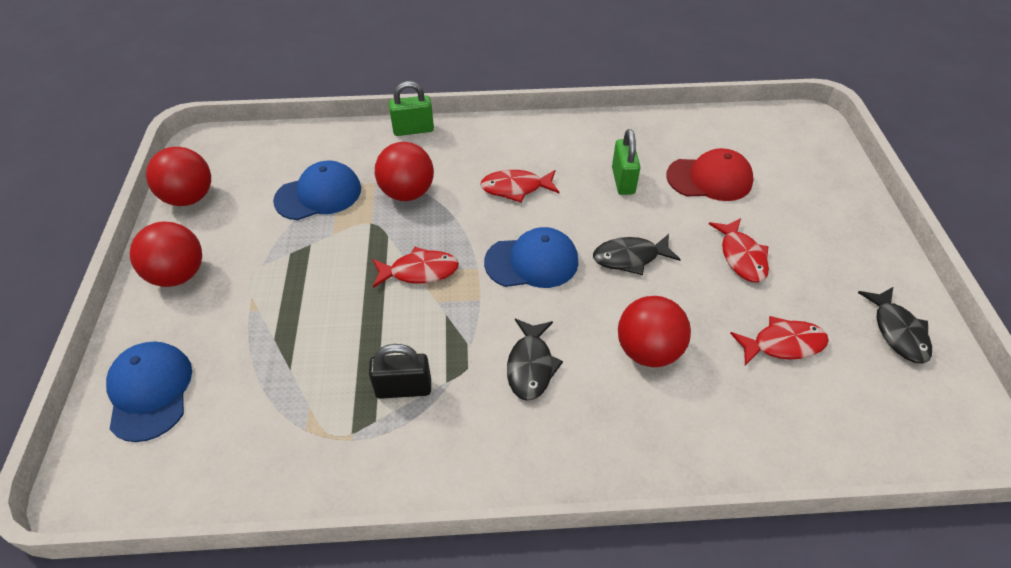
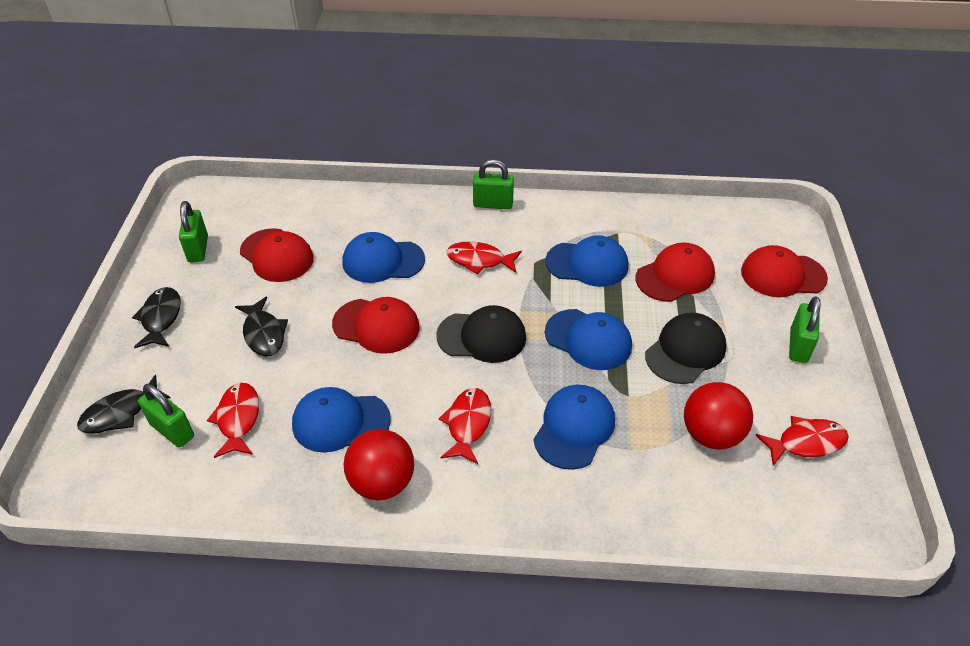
black cap: 0 -> 2
black padlock: 1 -> 0
blue cap: 3 -> 5
green padlock: 2 -> 4
red ball: 4 -> 2
red cap: 1 -> 4

